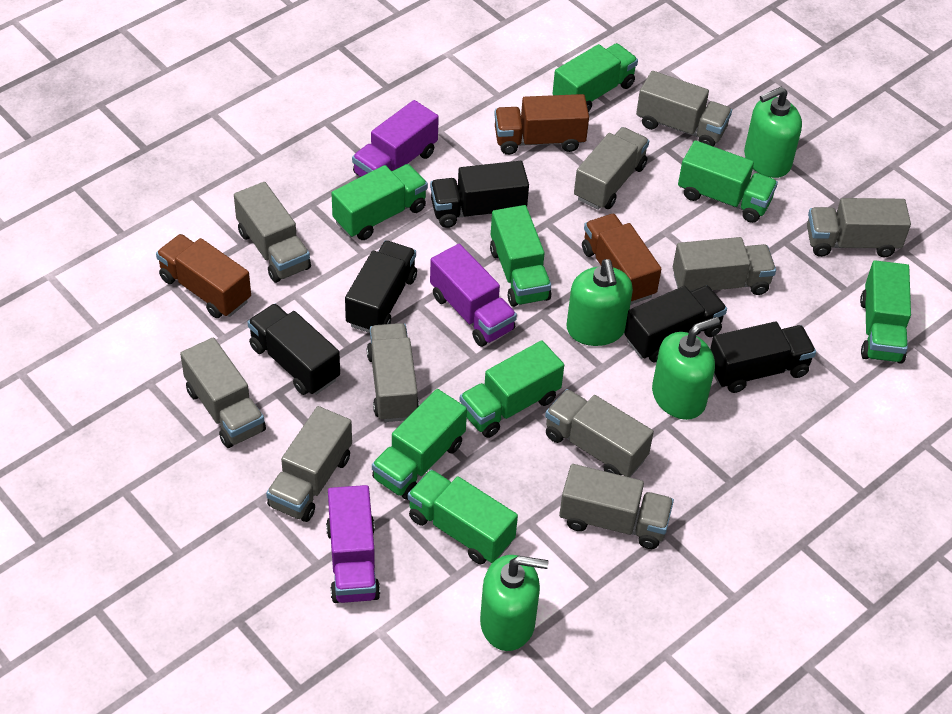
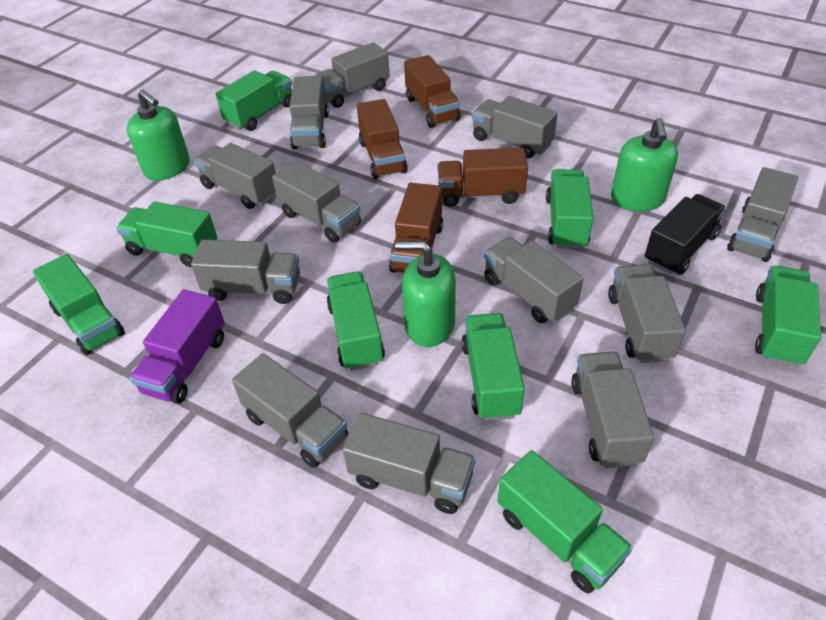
black truck: 5 -> 1
brown truck: 3 -> 4
green soap dispenser: 4 -> 3
grey truck: 10 -> 12
purple truck: 3 -> 1

